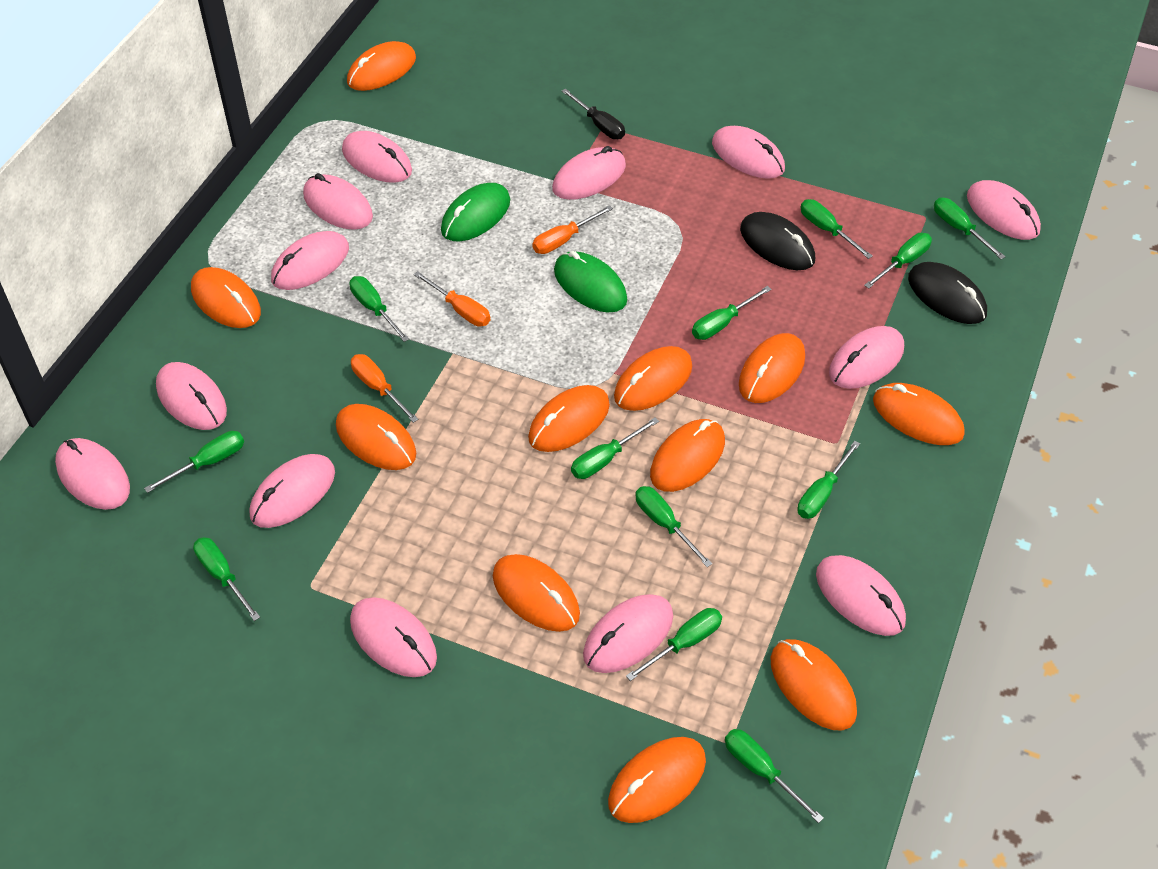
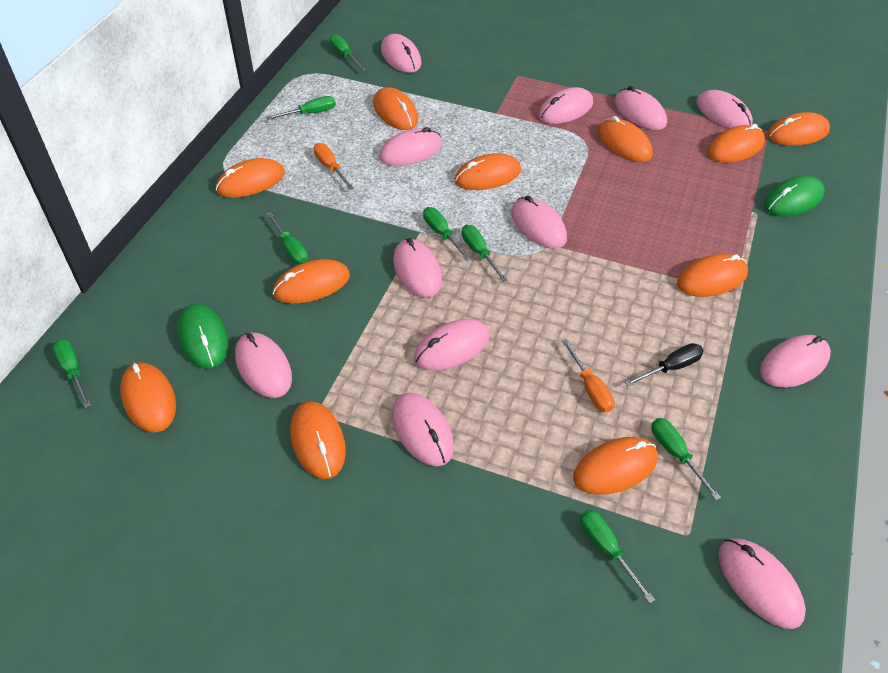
black mouse: 2 -> 0
green screwdriver: 12 -> 8
orange screwdriver: 3 -> 2
pink mouse: 13 -> 12

